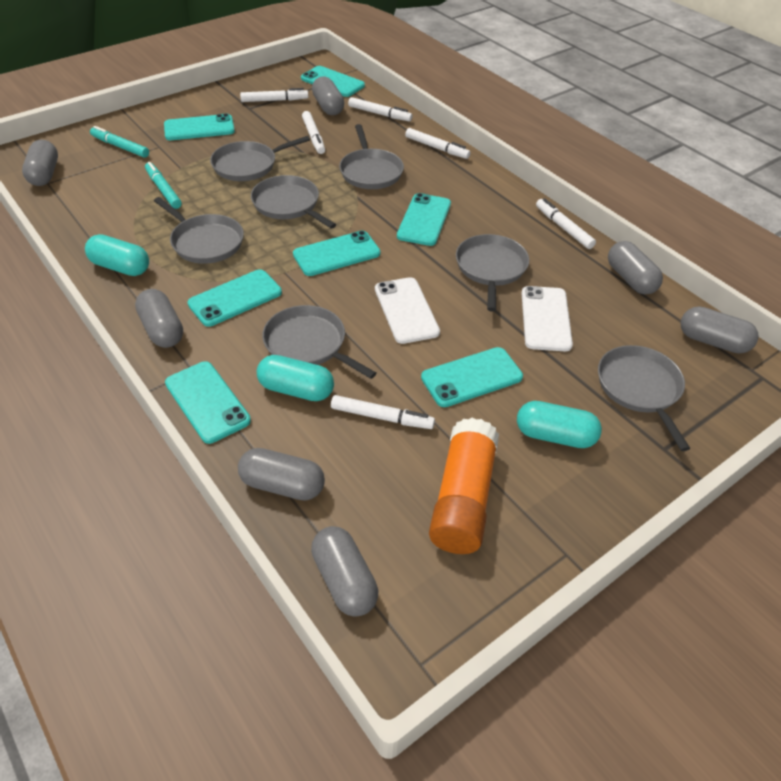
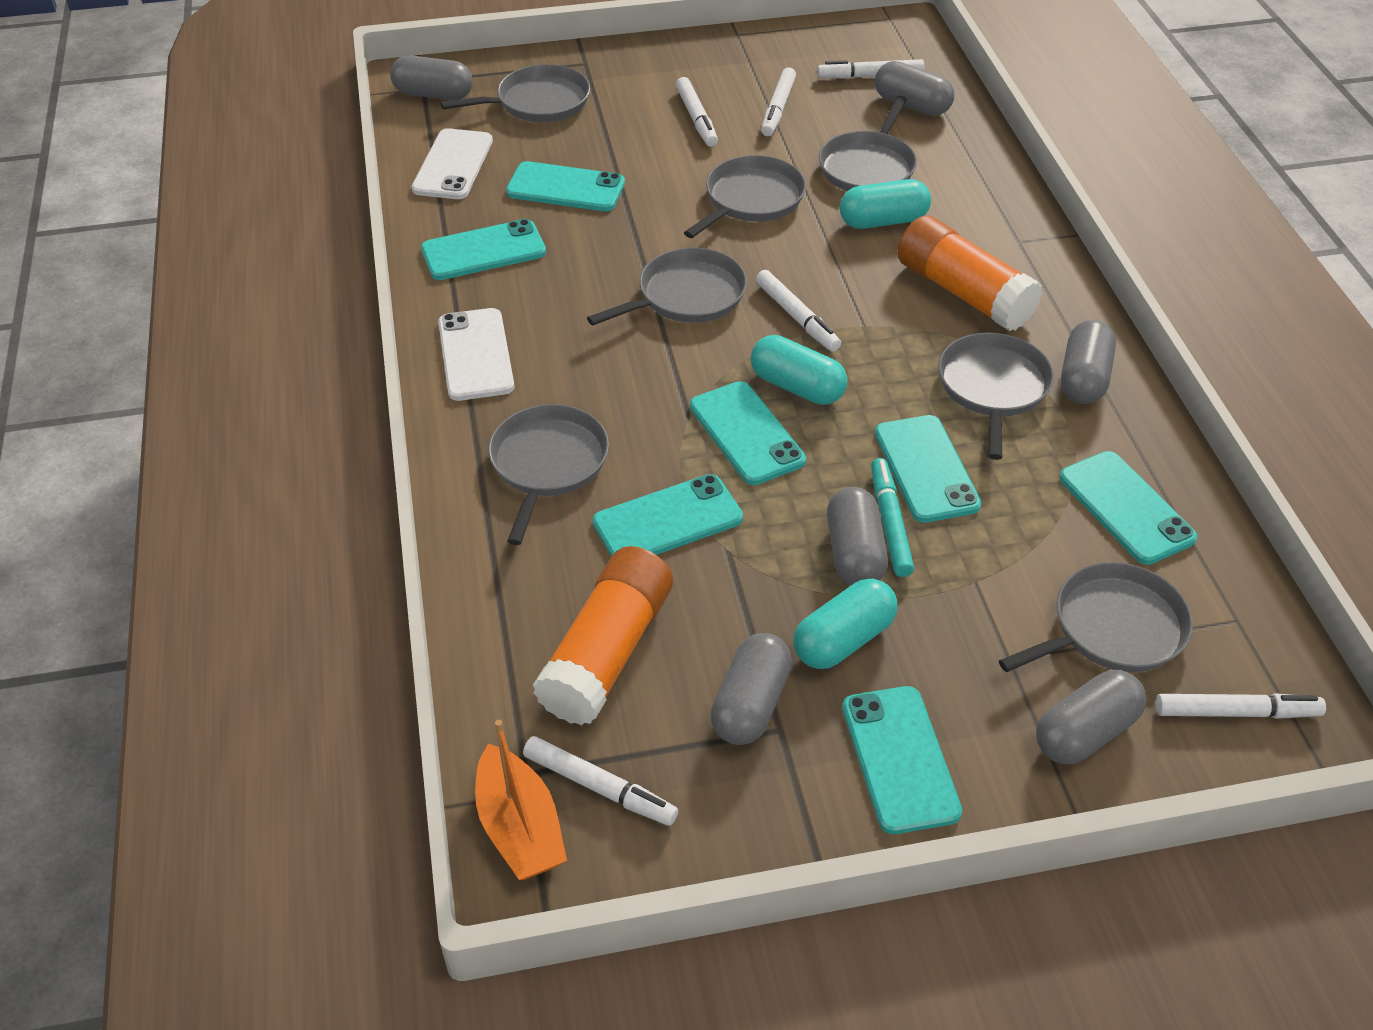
grey capsule: 7 -> 6
orange boat: 0 -> 1
orange glue stick: 1 -> 2
turquoise marker: 2 -> 1

